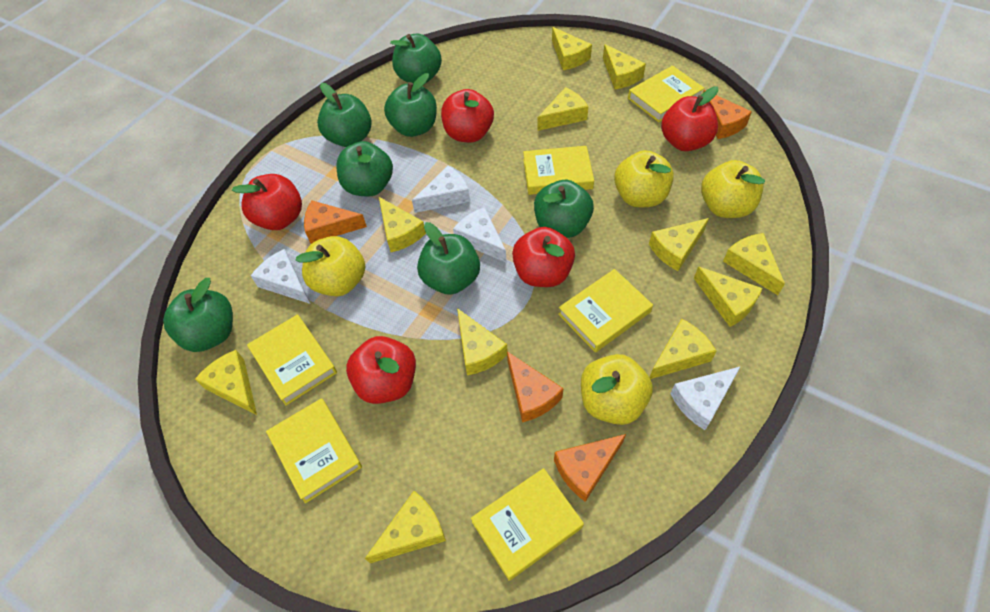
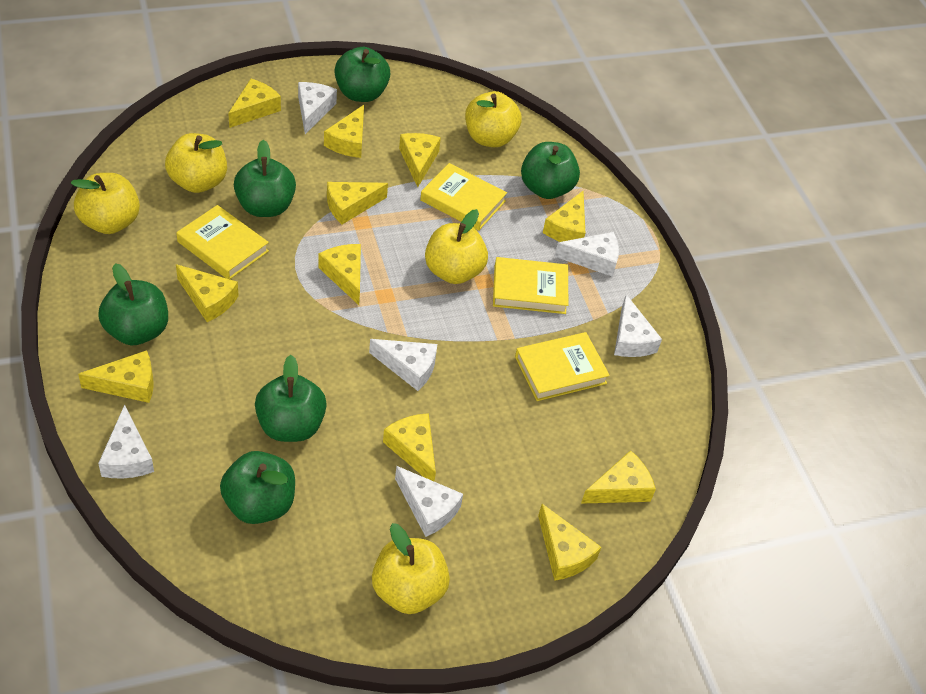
green apple: 7 -> 6
orange cheese: 4 -> 0
red apple: 5 -> 0
white cheese: 4 -> 6
yellow apple: 4 -> 5
yellow book: 6 -> 4

